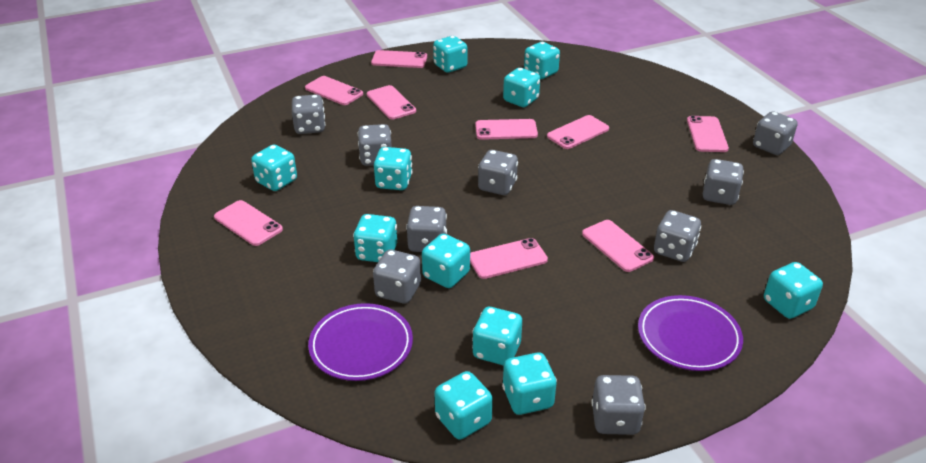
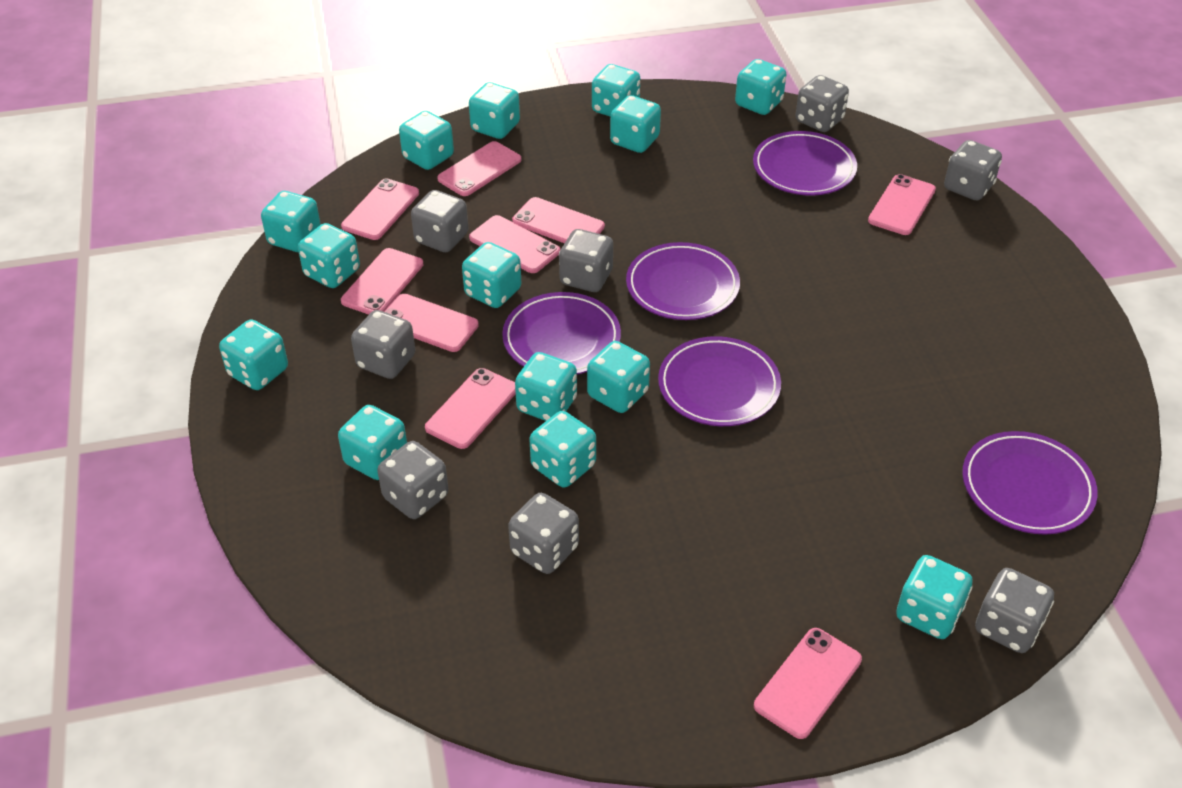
grey dice: 9 -> 8
purple plate: 2 -> 5
turquoise dice: 11 -> 14

